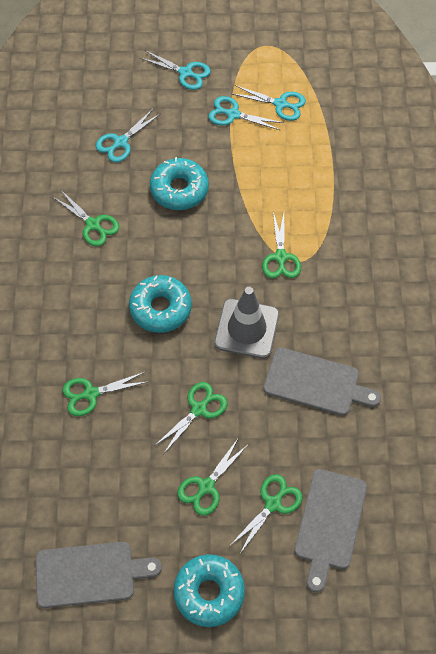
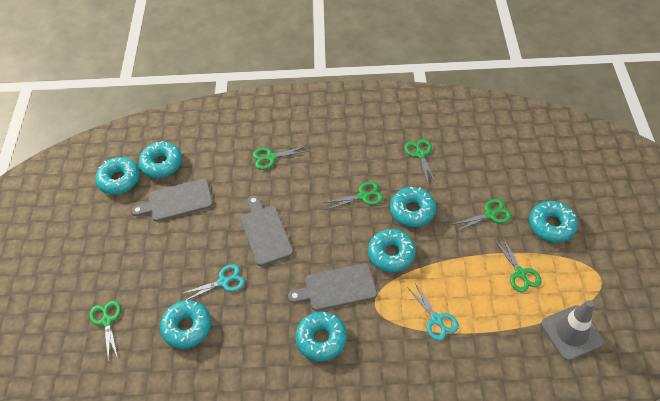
turquoise donut: 3 -> 7
turquoise scissors: 4 -> 2

